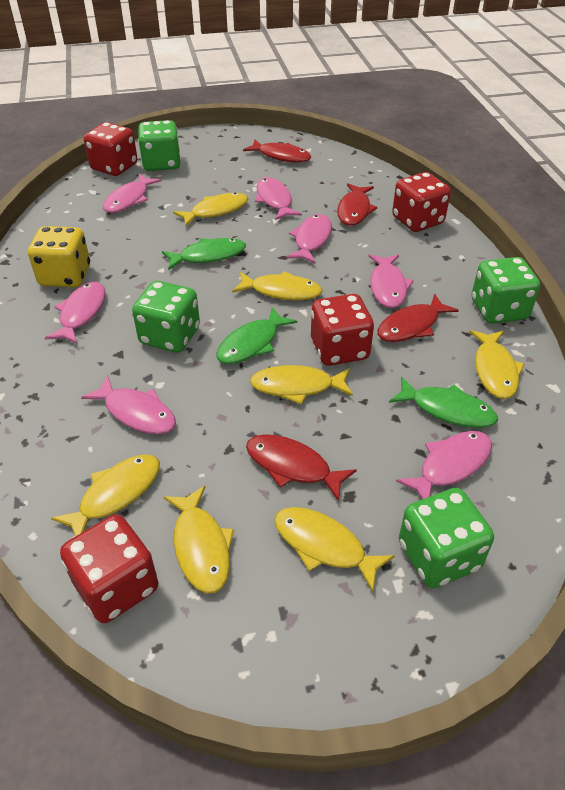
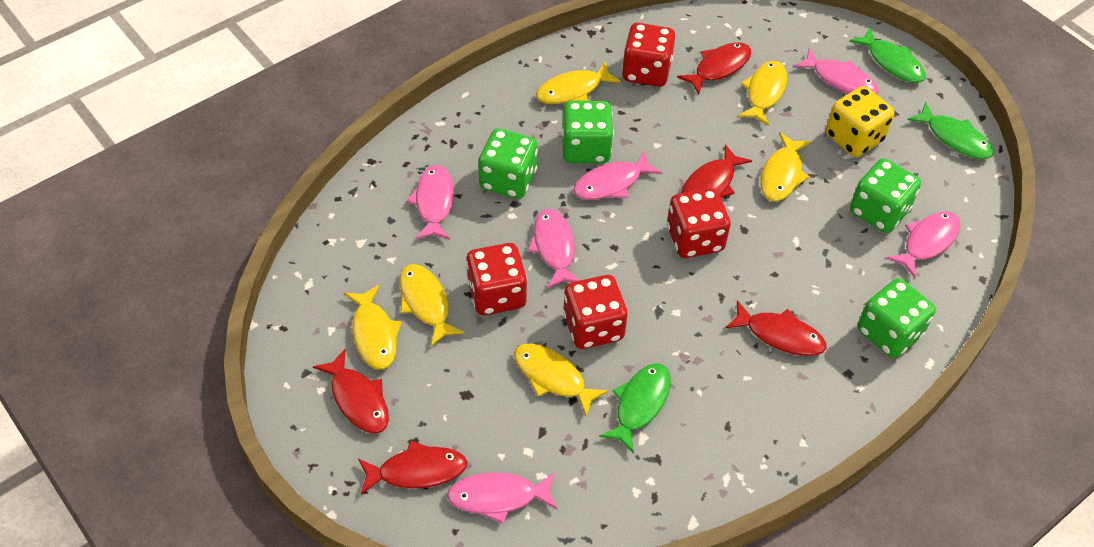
pink fish: 7 -> 6
red fish: 4 -> 5
yellow fish: 7 -> 6

